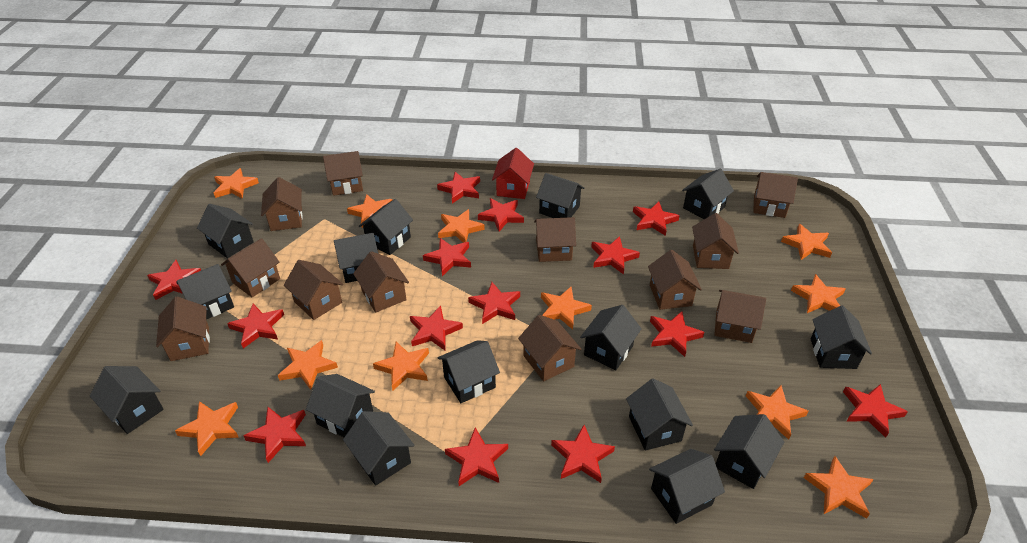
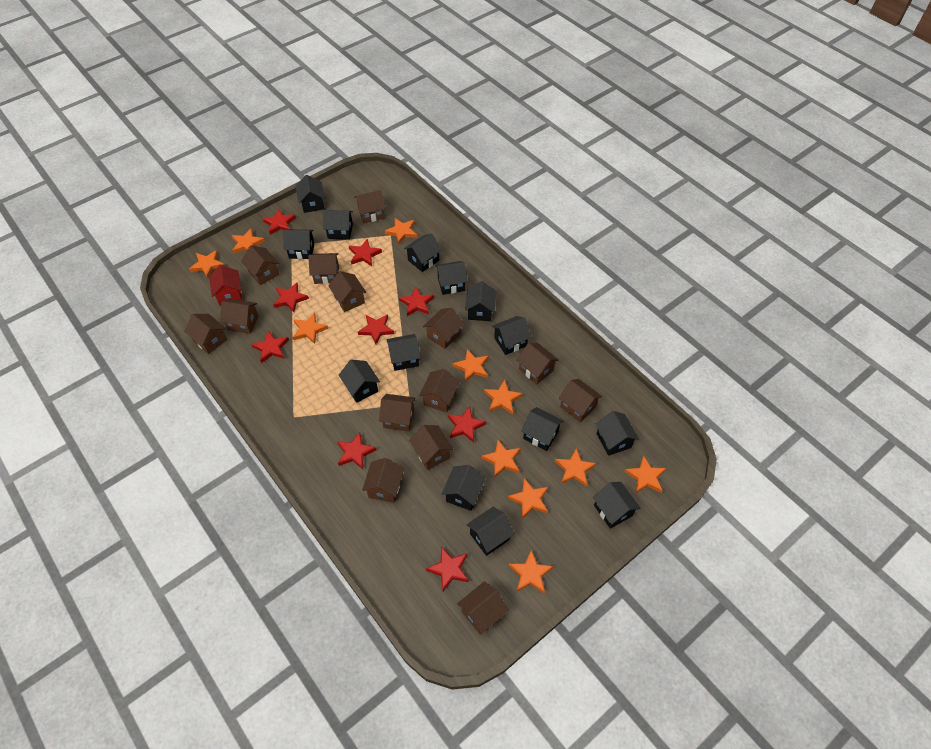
black house: 15 -> 14
brown house: 12 -> 14
red star: 14 -> 9

